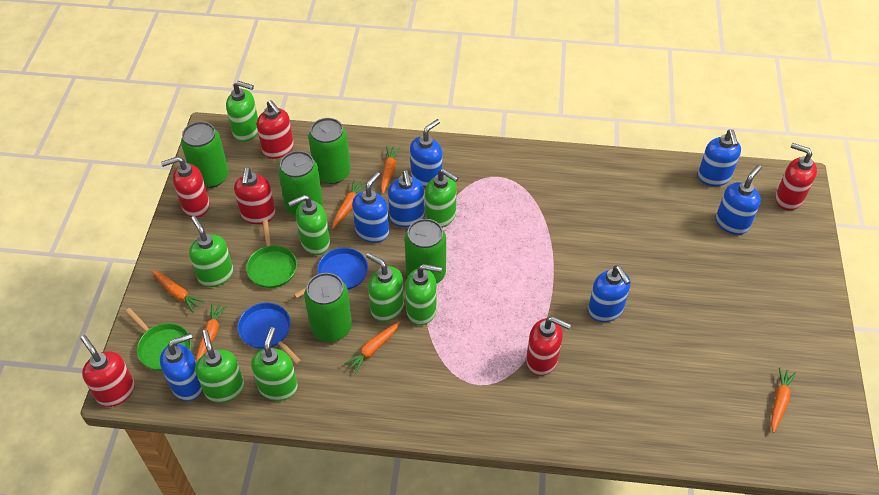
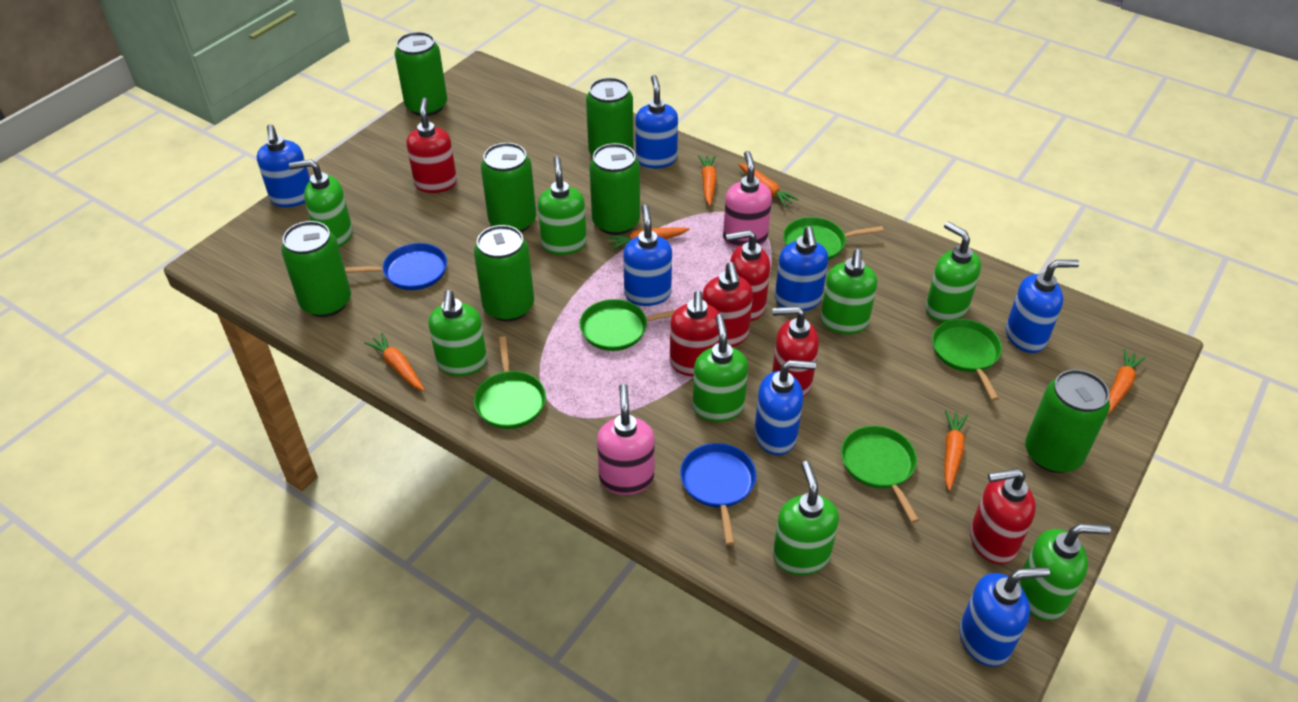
green can: 5 -> 7
green pan: 2 -> 5
pink soap dispenser: 0 -> 2

